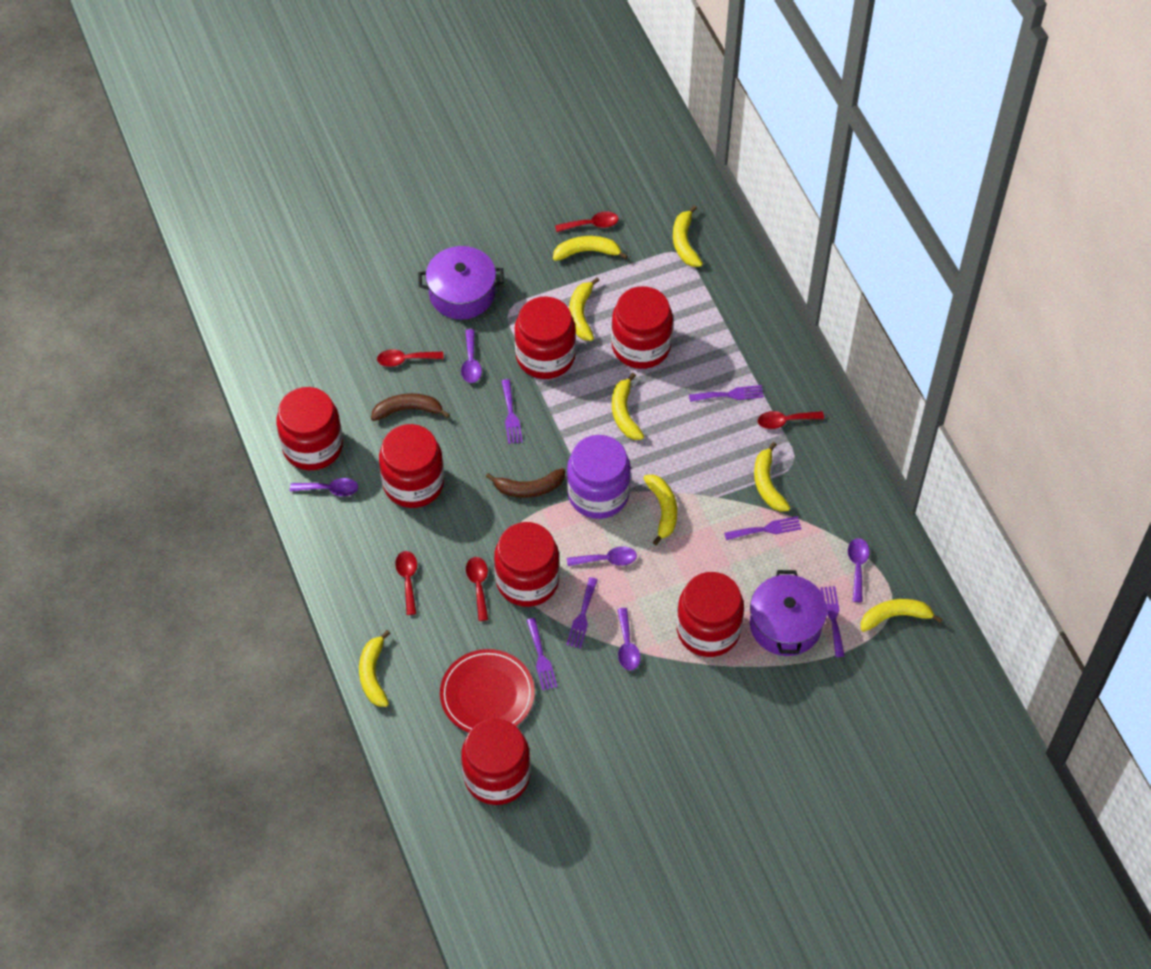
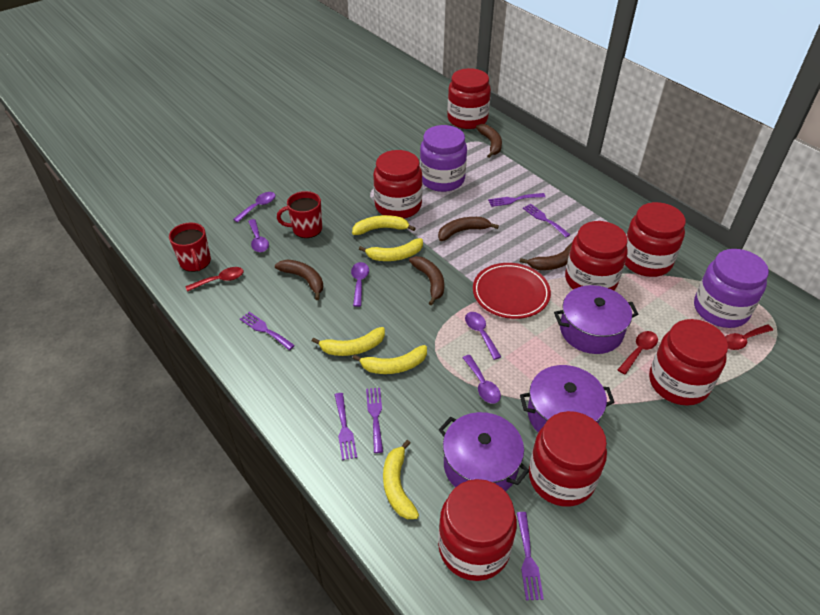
brown banana: 2 -> 5
purple jar: 1 -> 2
purple pot: 2 -> 3
red mug: 0 -> 2
red spoon: 5 -> 3
yellow banana: 8 -> 5

